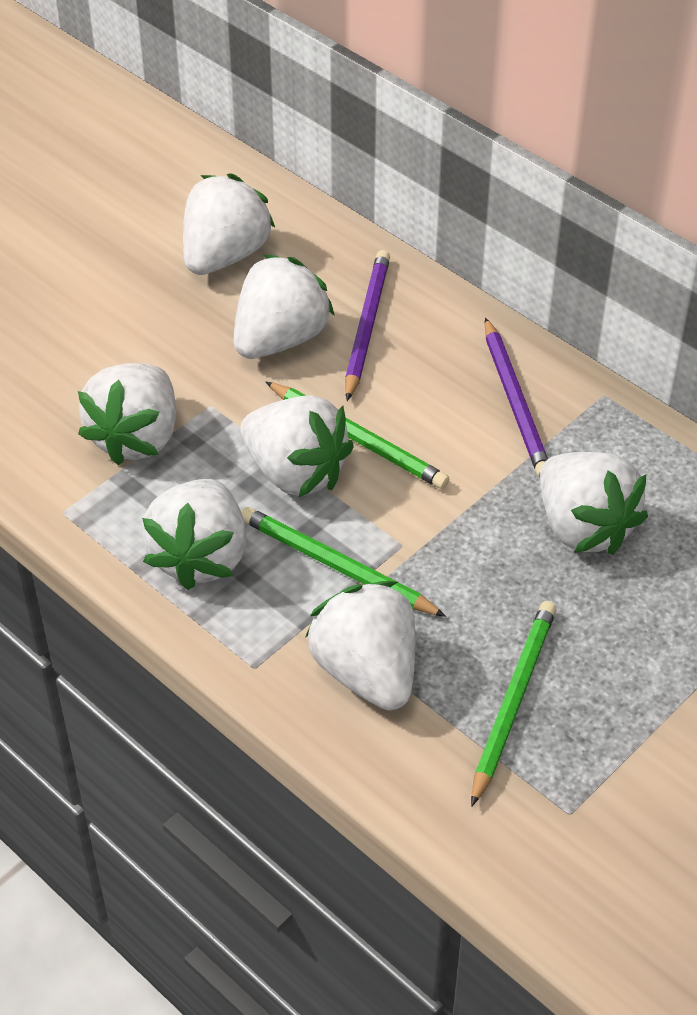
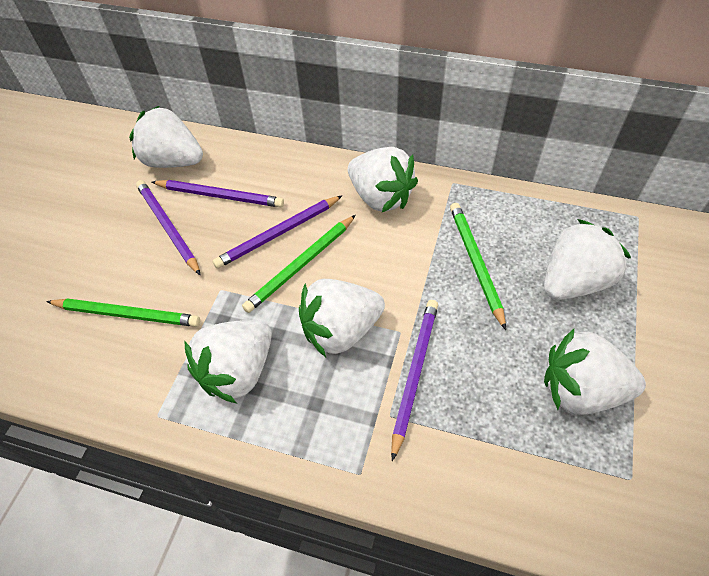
purple pencil: 2 -> 4
white strawberry: 7 -> 6

